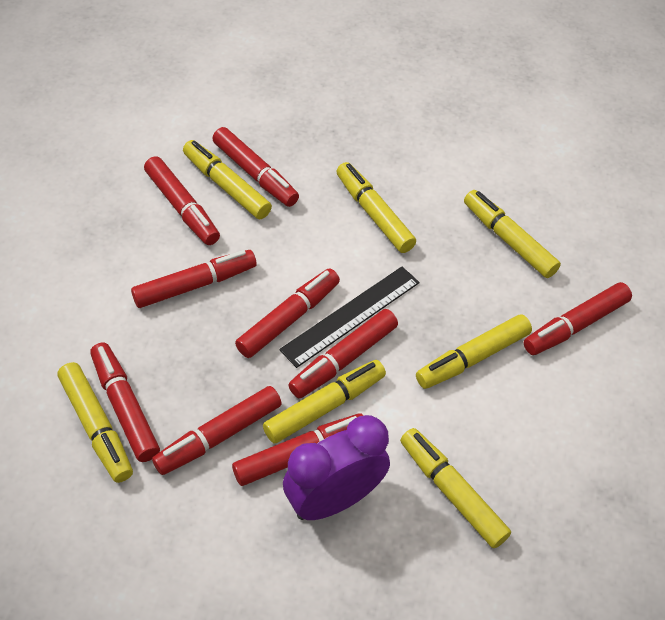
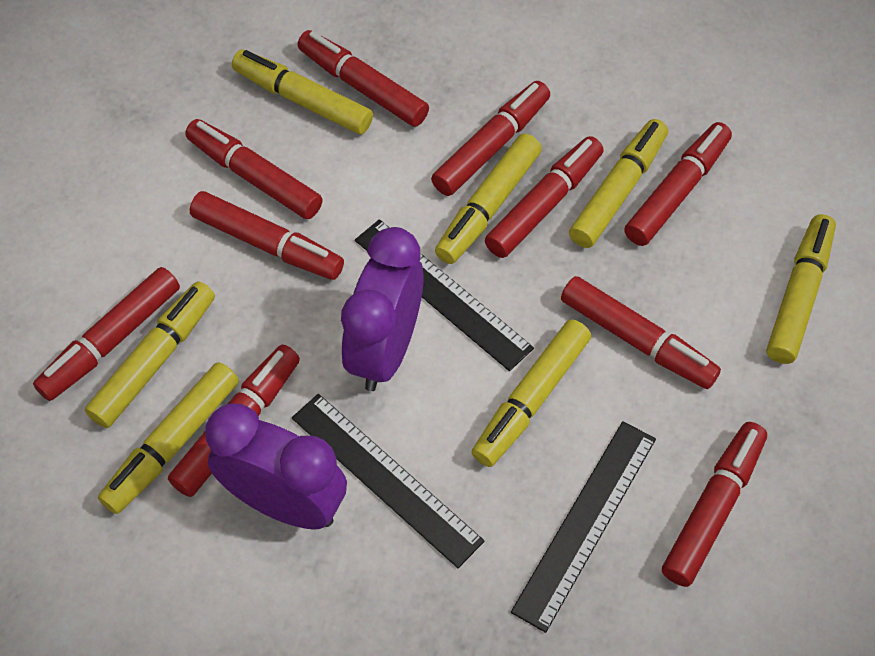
black ruler: 1 -> 3
purple clock: 1 -> 2
red marker: 9 -> 10

